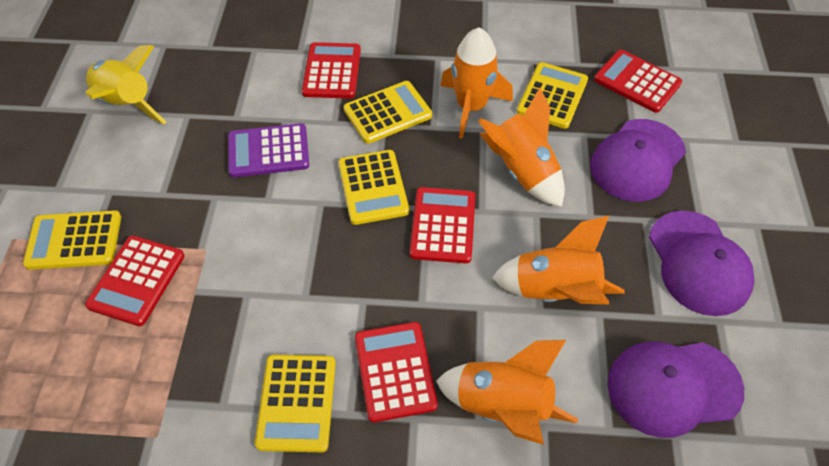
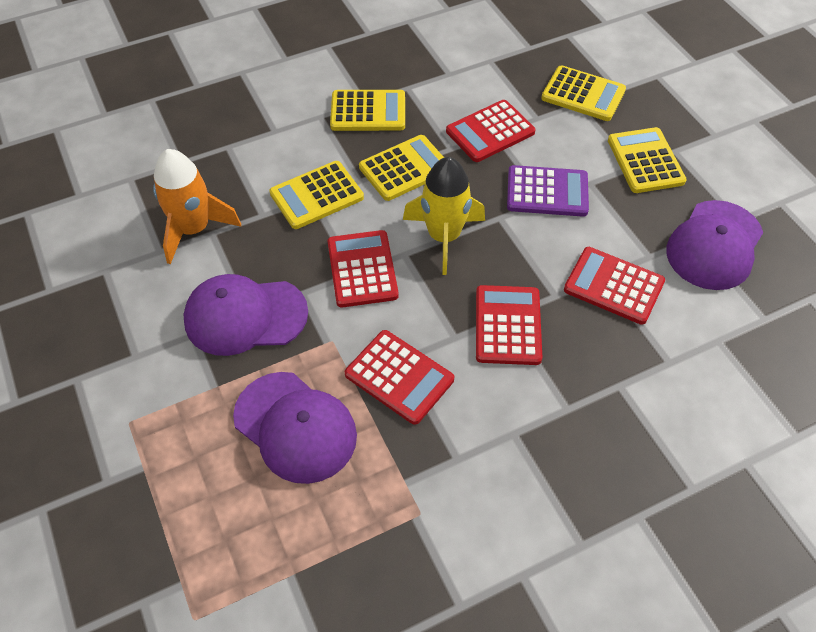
orange rocket: 4 -> 1

